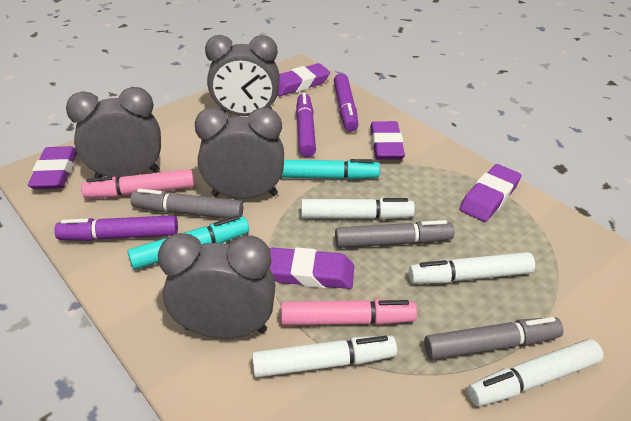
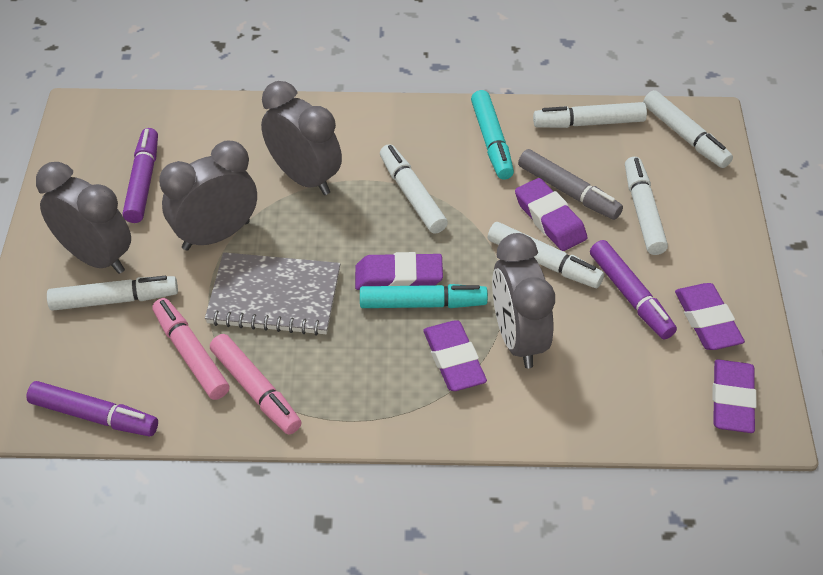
grey marker: 3 -> 1
grey notebook: 0 -> 1
white marker: 4 -> 6

